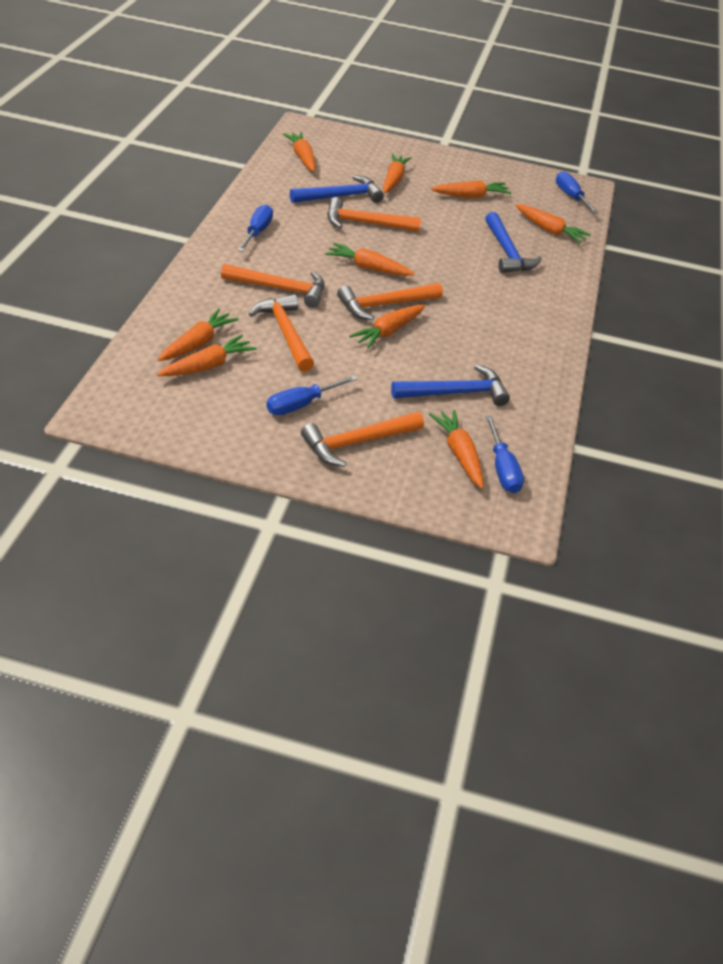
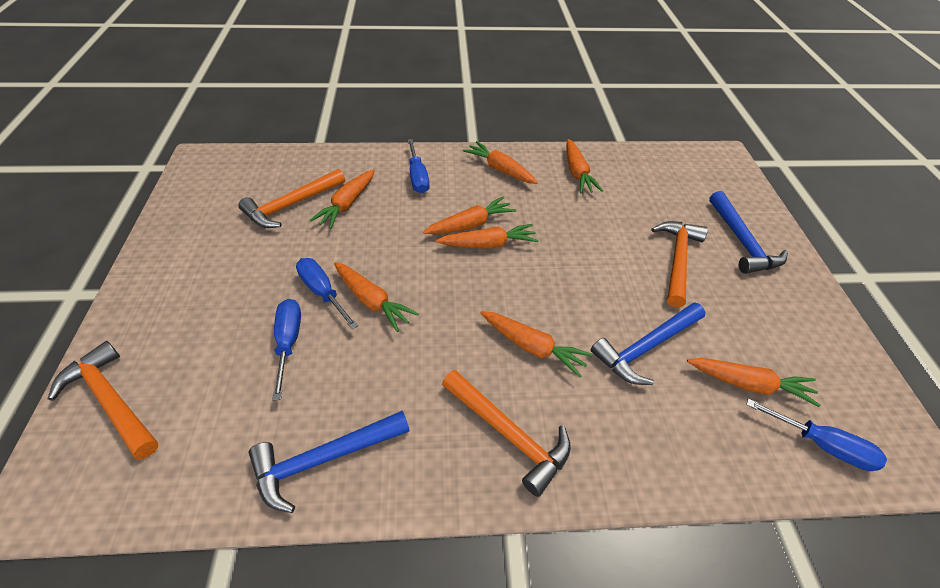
orange carrot: 9 -> 8
orange hammer: 5 -> 4

